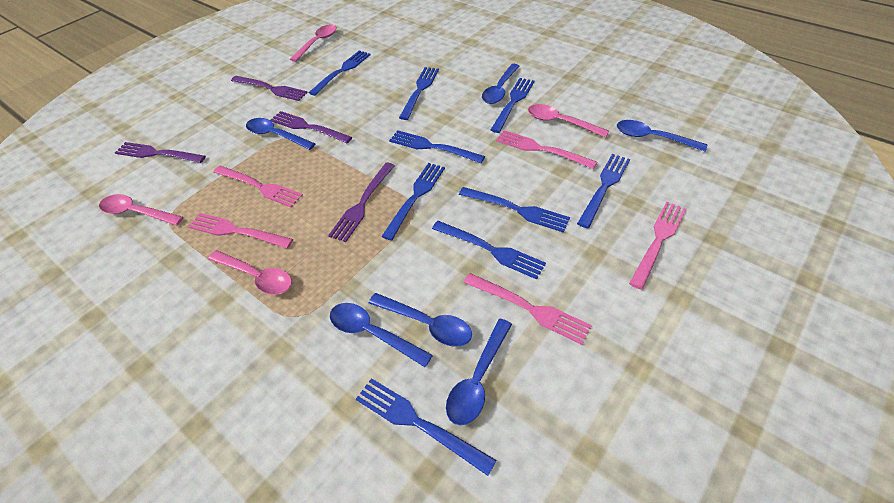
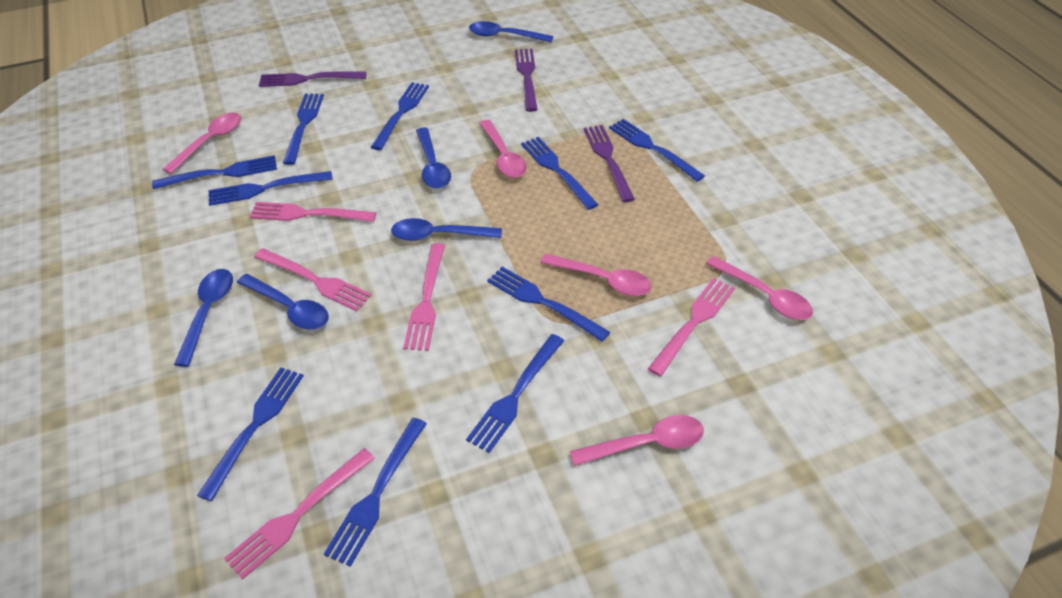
blue fork: 9 -> 10
blue spoon: 6 -> 5
pink spoon: 4 -> 5
purple fork: 4 -> 3

